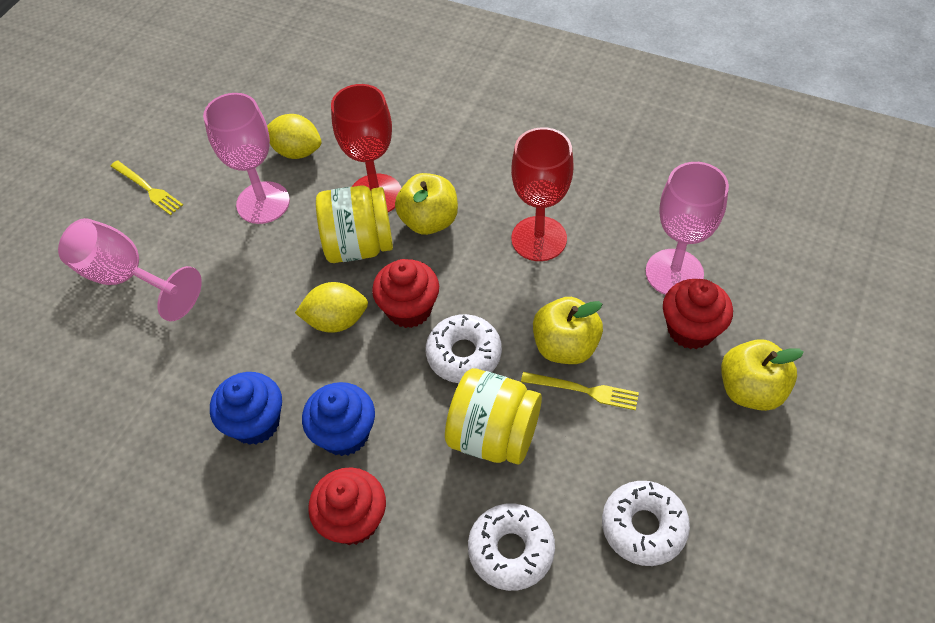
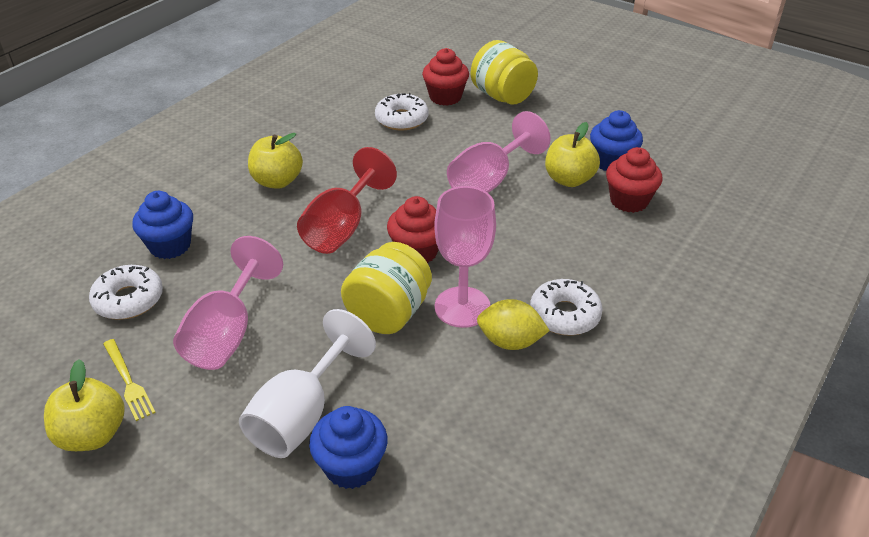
blue cupcake: 2 -> 3
red goblet: 2 -> 1
white goblet: 0 -> 1
yellow fork: 2 -> 1
yellow lemon: 2 -> 1

